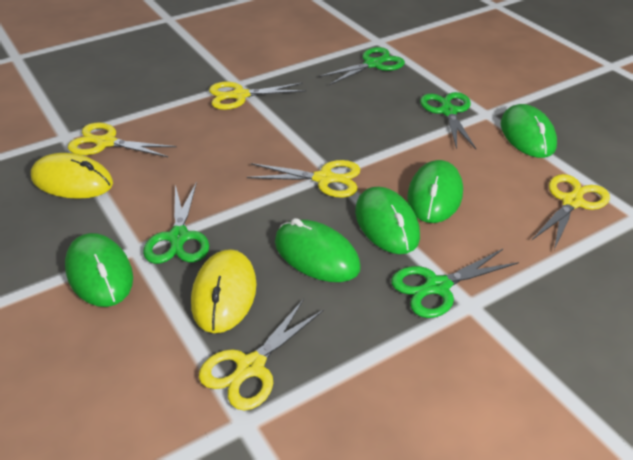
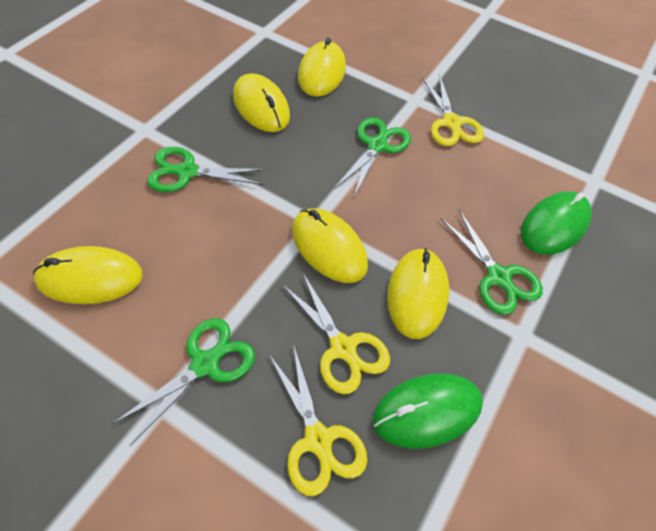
green mouse: 5 -> 2
yellow mouse: 2 -> 5
yellow scissors: 5 -> 3

